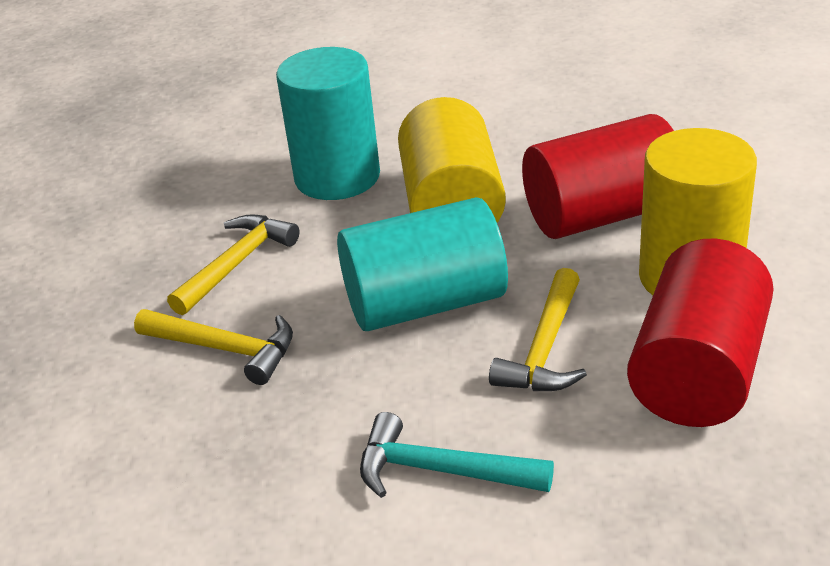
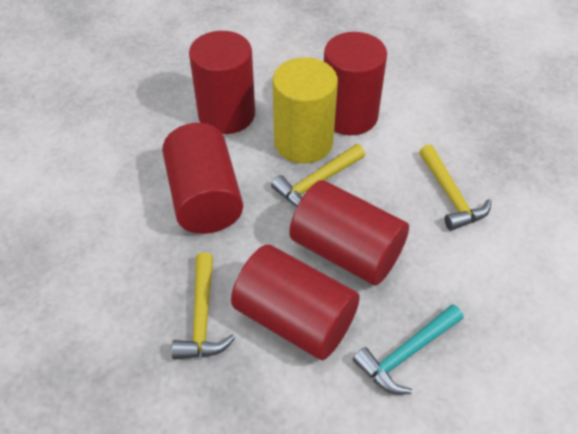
red cylinder: 2 -> 5
turquoise cylinder: 2 -> 0
yellow cylinder: 2 -> 1

